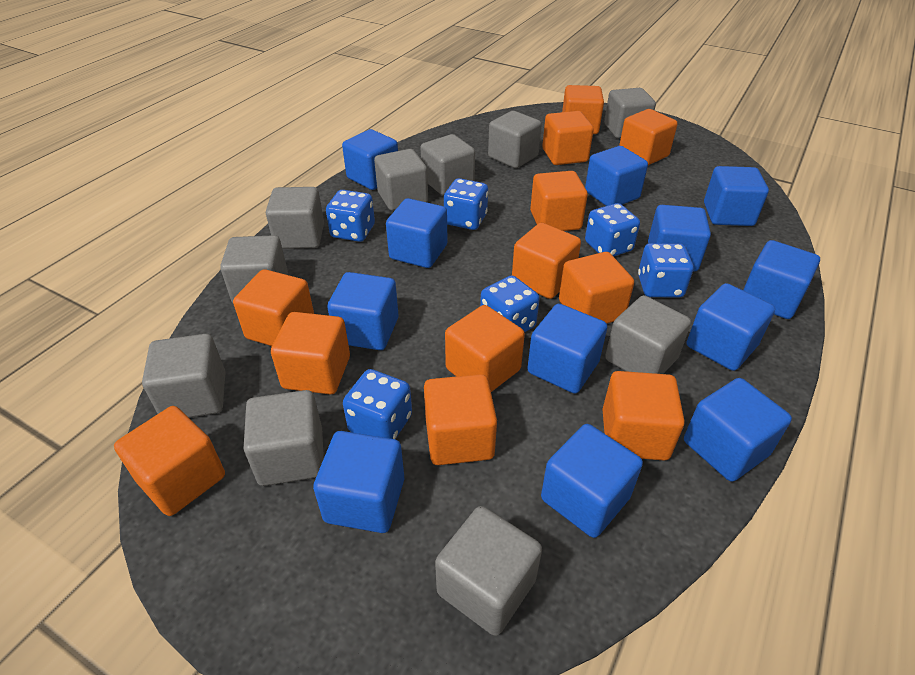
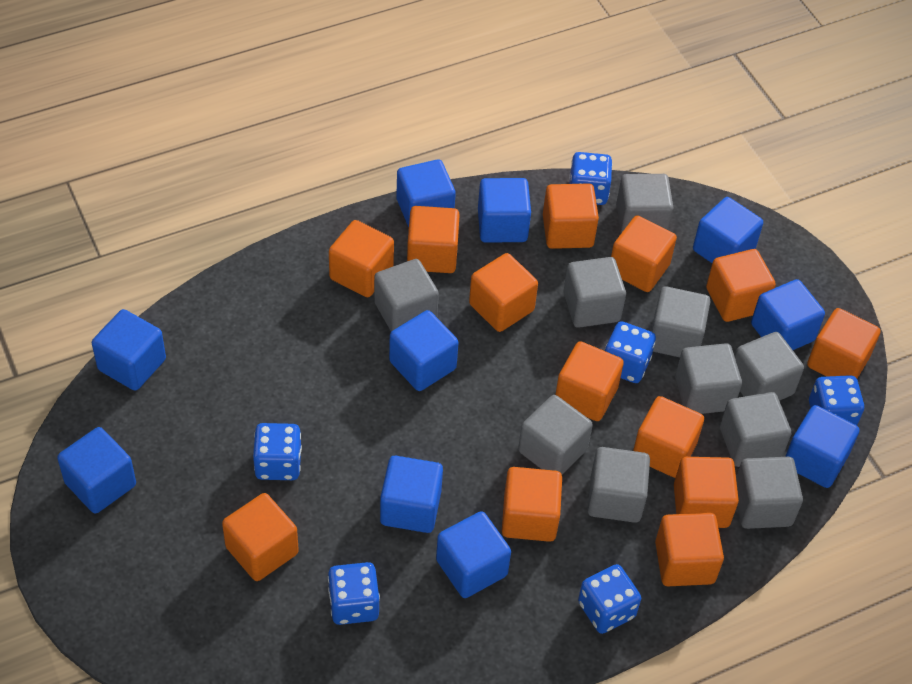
blue cube: 12 -> 10
orange cube: 12 -> 13

